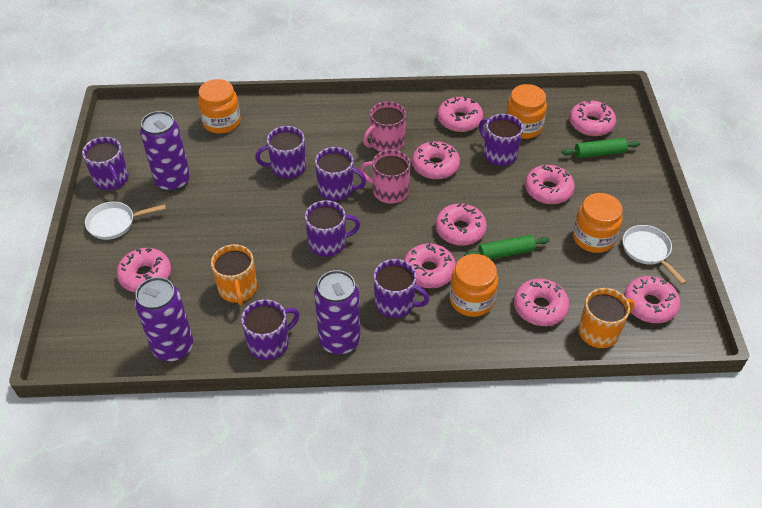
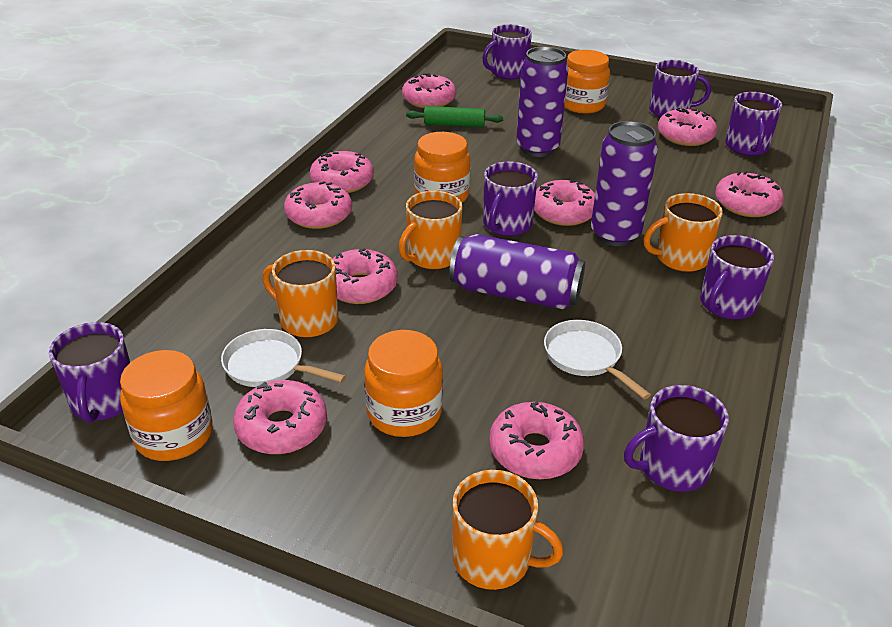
green rolling pin: 2 -> 1
orange mug: 2 -> 4
pink mug: 2 -> 0

